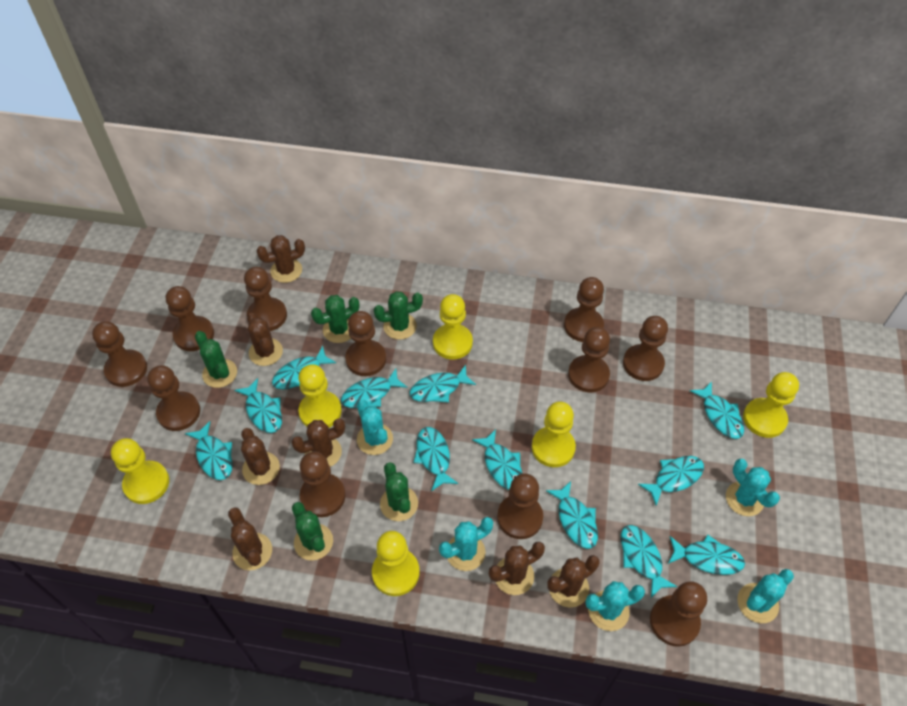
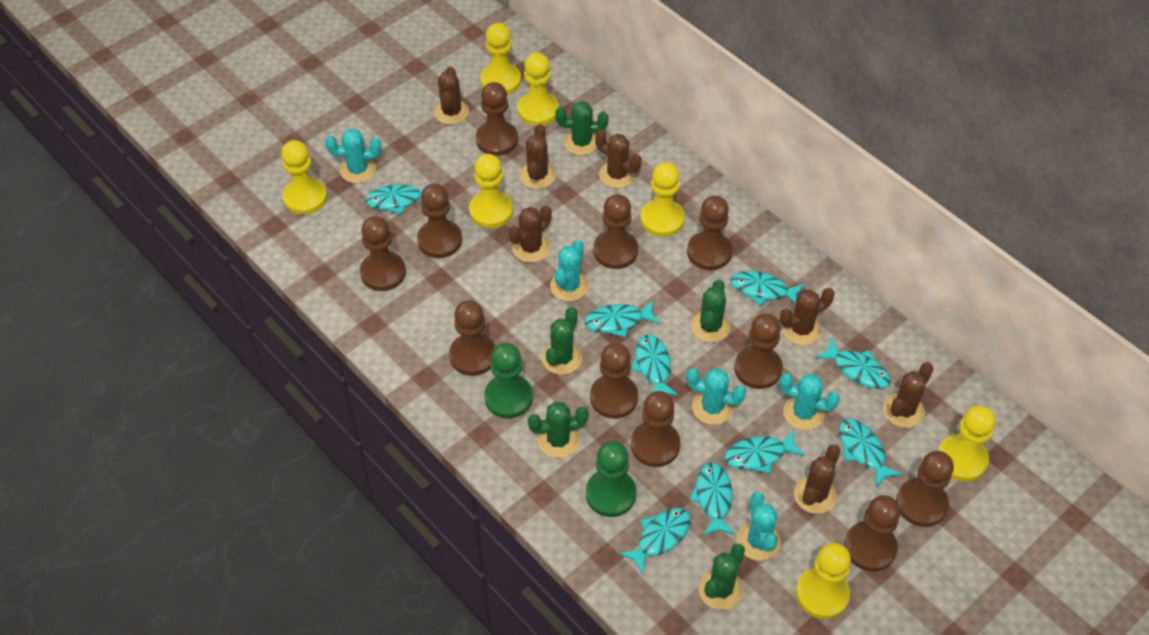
green pawn: 0 -> 2
turquoise fish: 12 -> 9
yellow pawn: 6 -> 7

